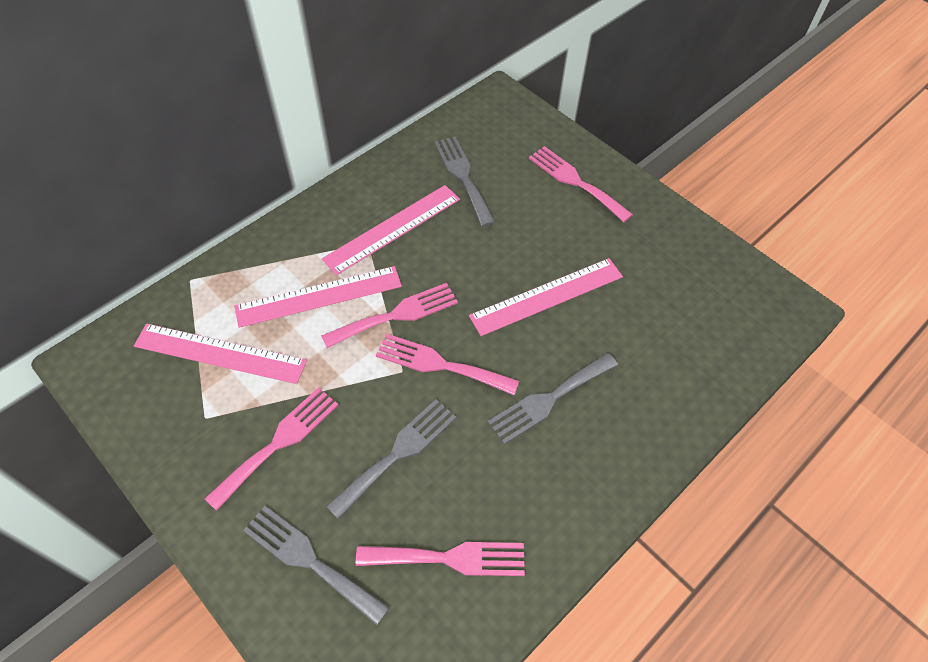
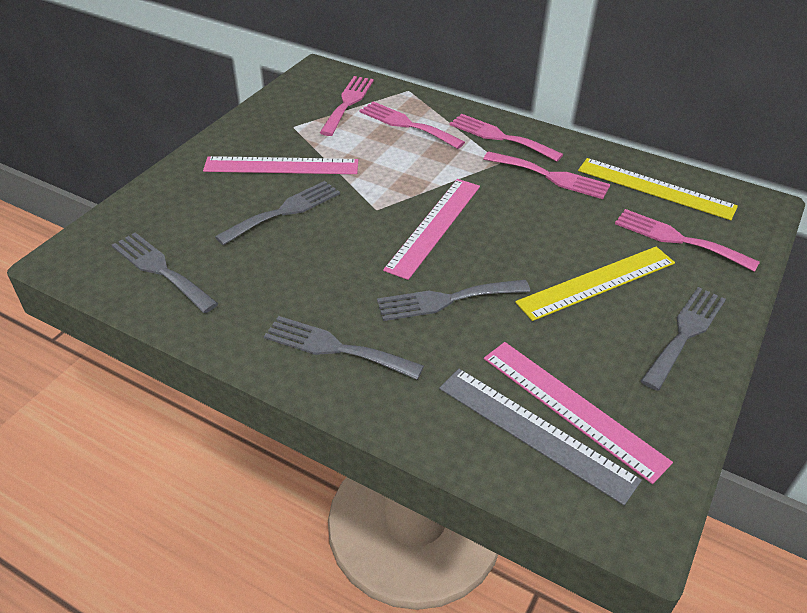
grey fork: 4 -> 5
grey ruler: 0 -> 1
pink ruler: 4 -> 3
yellow ruler: 0 -> 2

